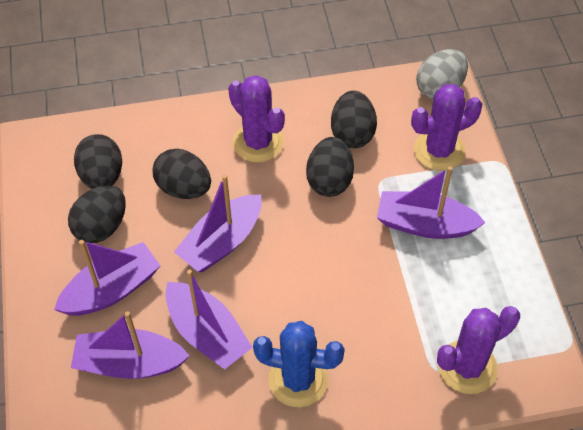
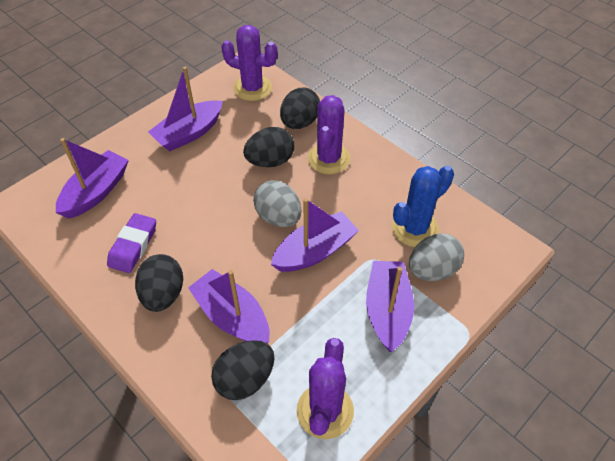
black egg: 5 -> 4
grey egg: 1 -> 2
purple eraser: 0 -> 1

